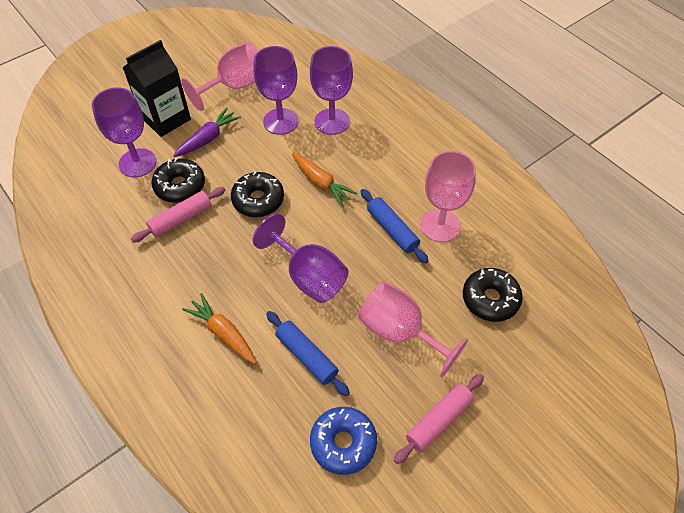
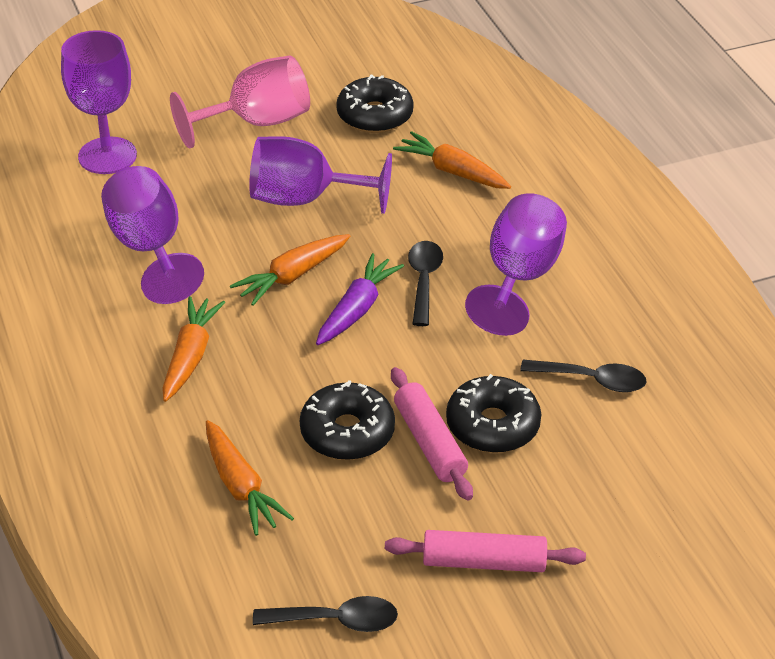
black carton: 1 -> 0
black spoon: 0 -> 3
blue donut: 1 -> 0
blue rolling pin: 2 -> 0
orange carrot: 2 -> 4
pink goblet: 3 -> 1

